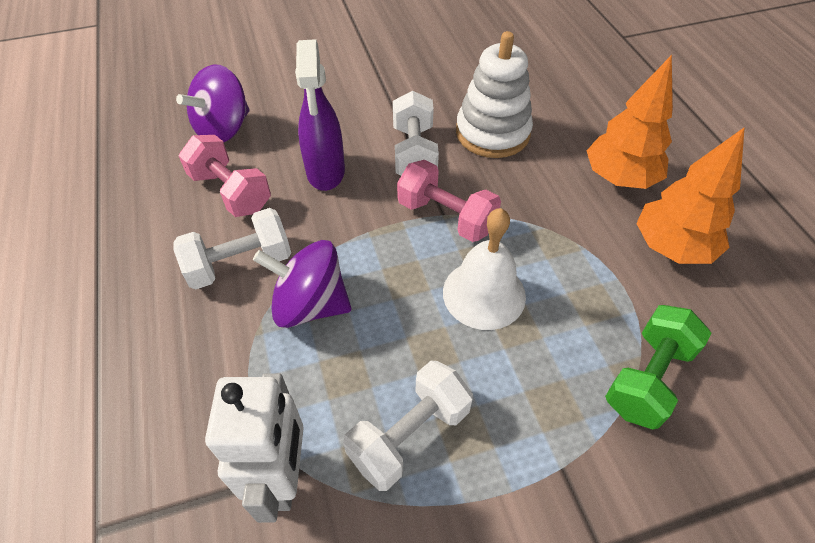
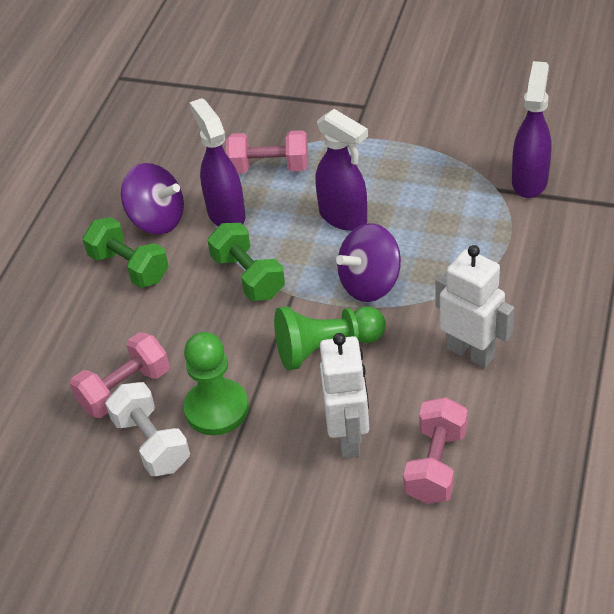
green dumbbell: 1 -> 2
green pawn: 0 -> 2
orange tree: 2 -> 0
pink dumbbell: 2 -> 3
purple spray bottle: 1 -> 3
white bell: 1 -> 0
white dumbbell: 3 -> 1
white robot: 1 -> 2
white stacking toy: 1 -> 0

